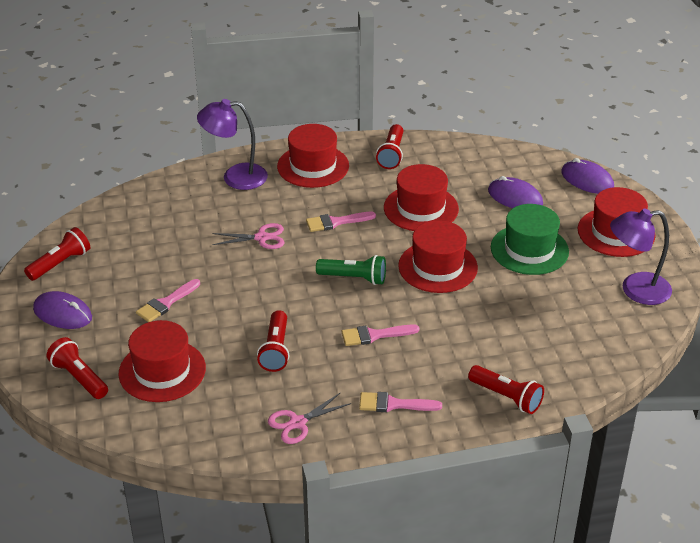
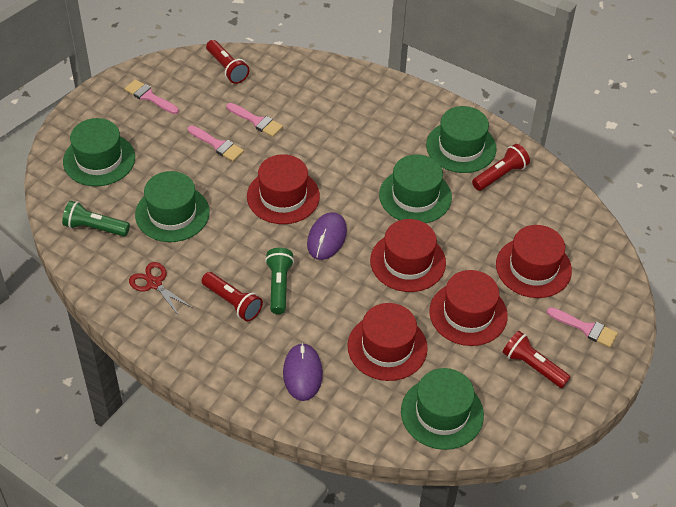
green flashlight: 1 -> 2
green hat: 1 -> 5
pink scissors: 2 -> 0
purple lamp: 2 -> 0
purple mouse: 3 -> 2
red flashlight: 5 -> 4
red scissors: 0 -> 1

